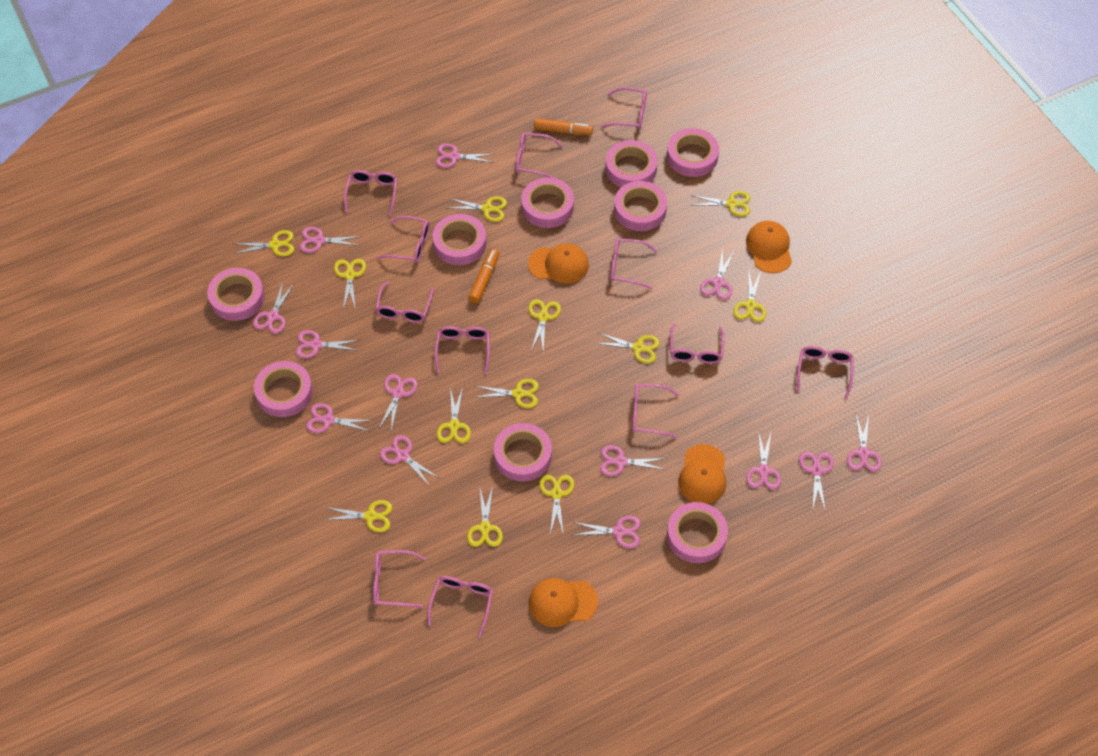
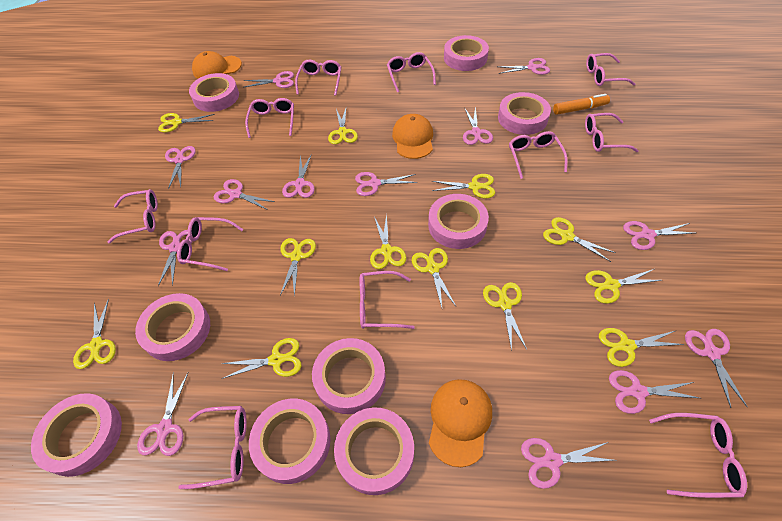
orange cap: 4 -> 3
orange marker: 2 -> 1
pink glasses: 12 -> 11

